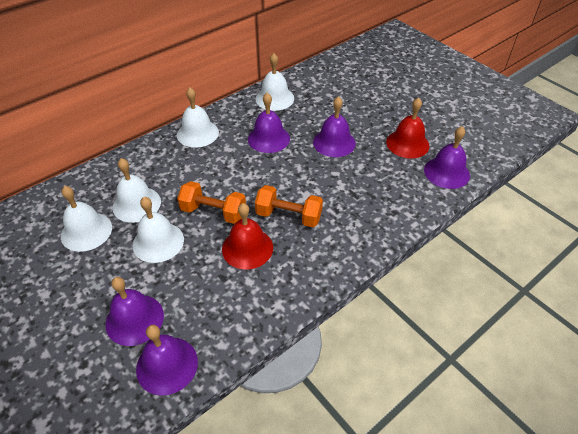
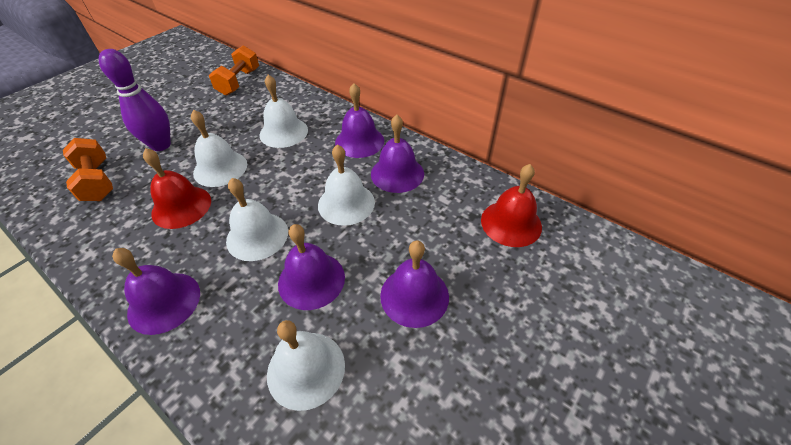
purple bowling pin: 0 -> 1

